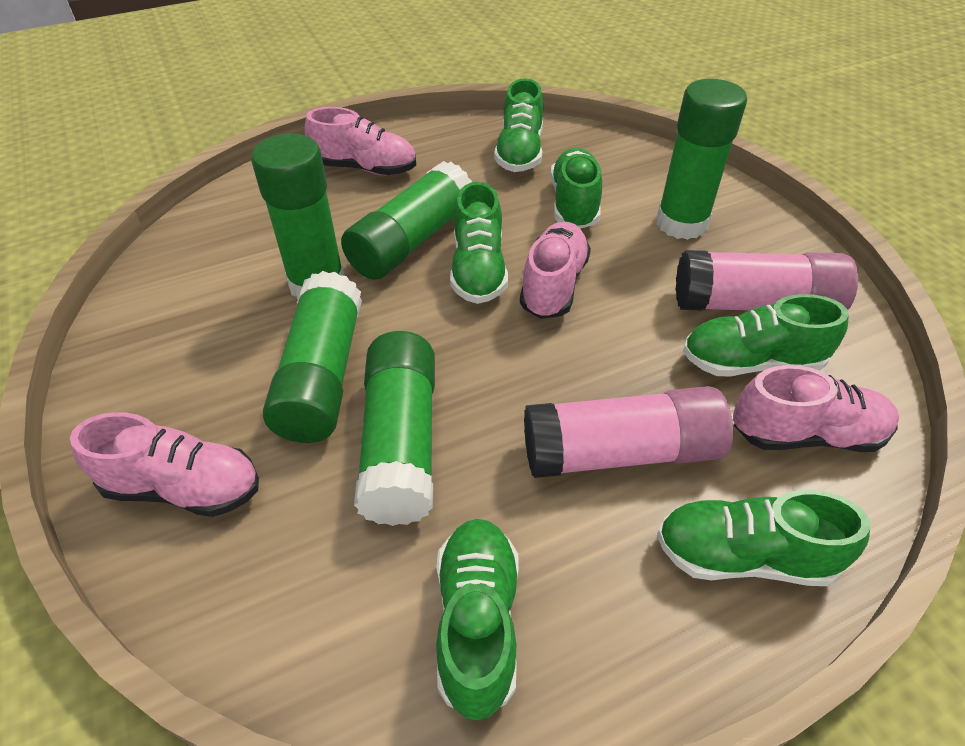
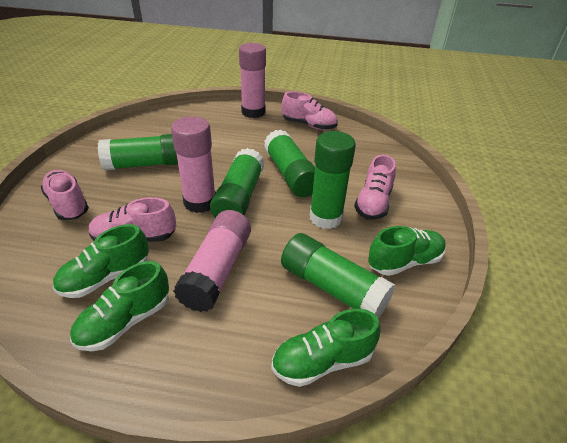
green shoe: 6 -> 4
pink glue stick: 2 -> 3

